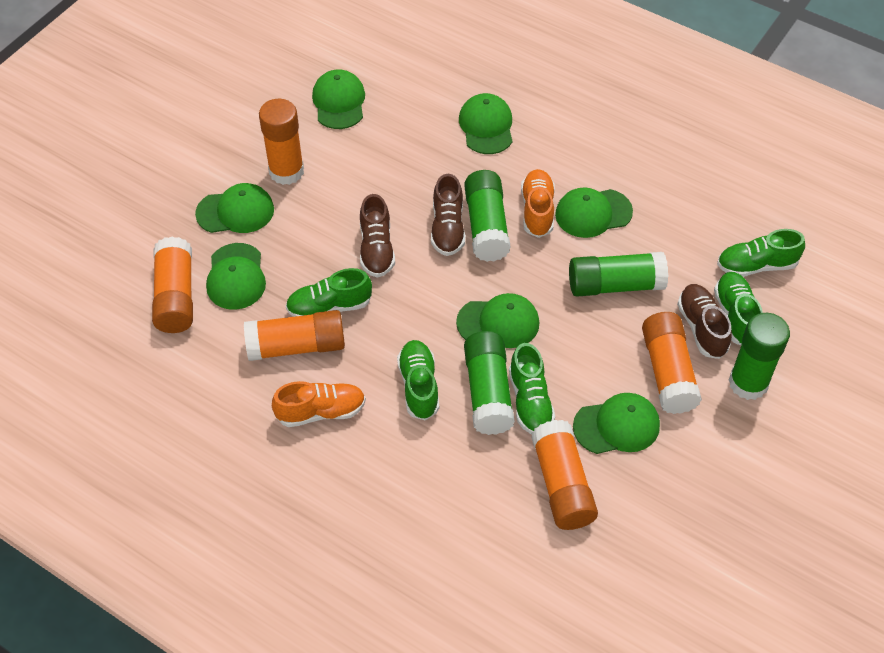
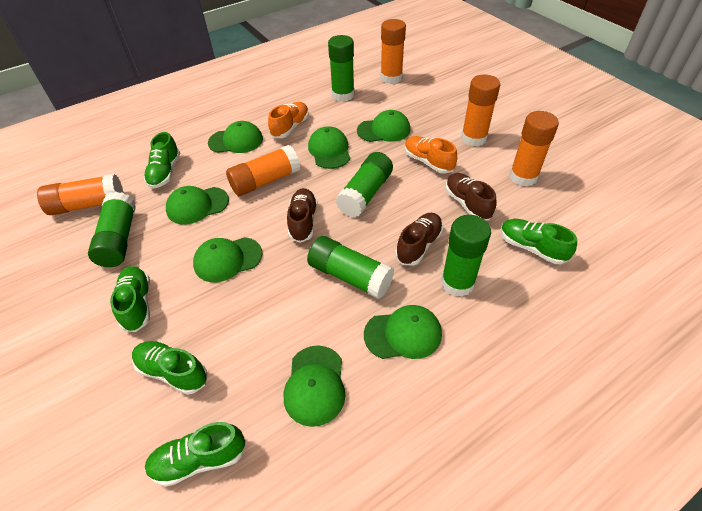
green glue stick: 4 -> 5

